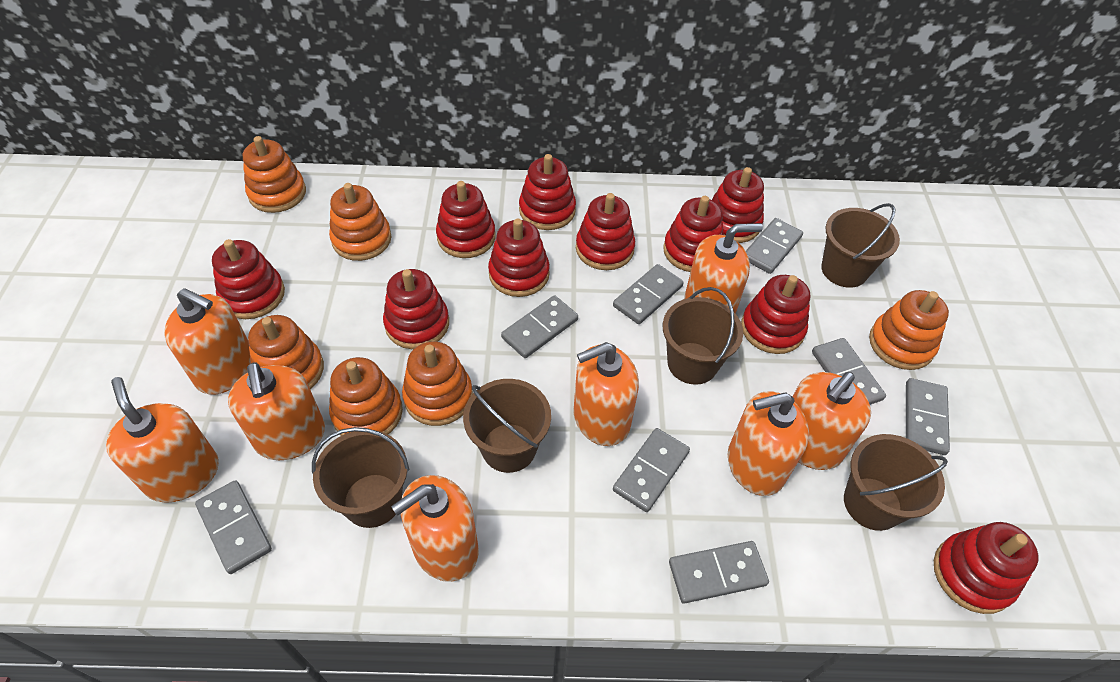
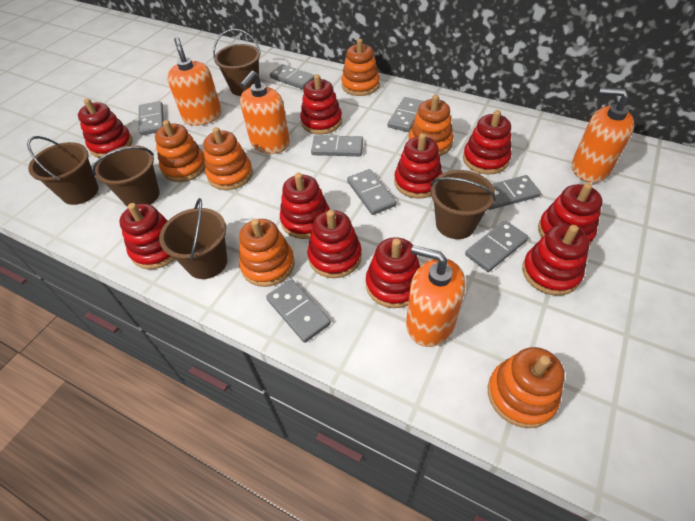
orange soap dispenser: 8 -> 4

